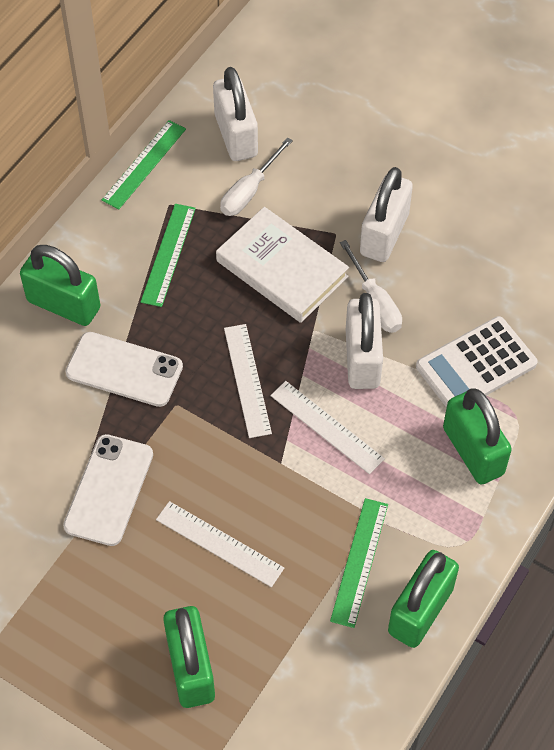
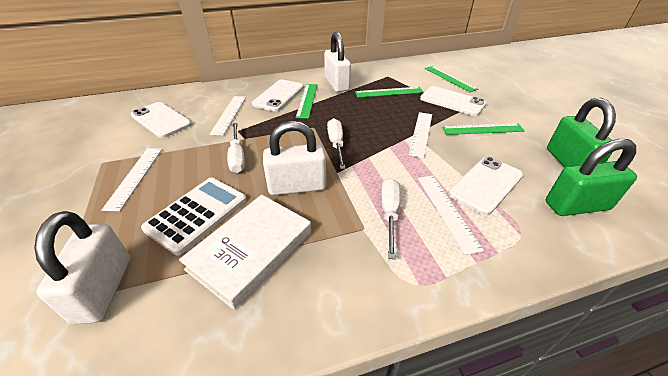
green padlock: 4 -> 2
green ruler: 3 -> 4
white phone: 2 -> 4
white ruler: 3 -> 4
white screwdriver: 2 -> 3

